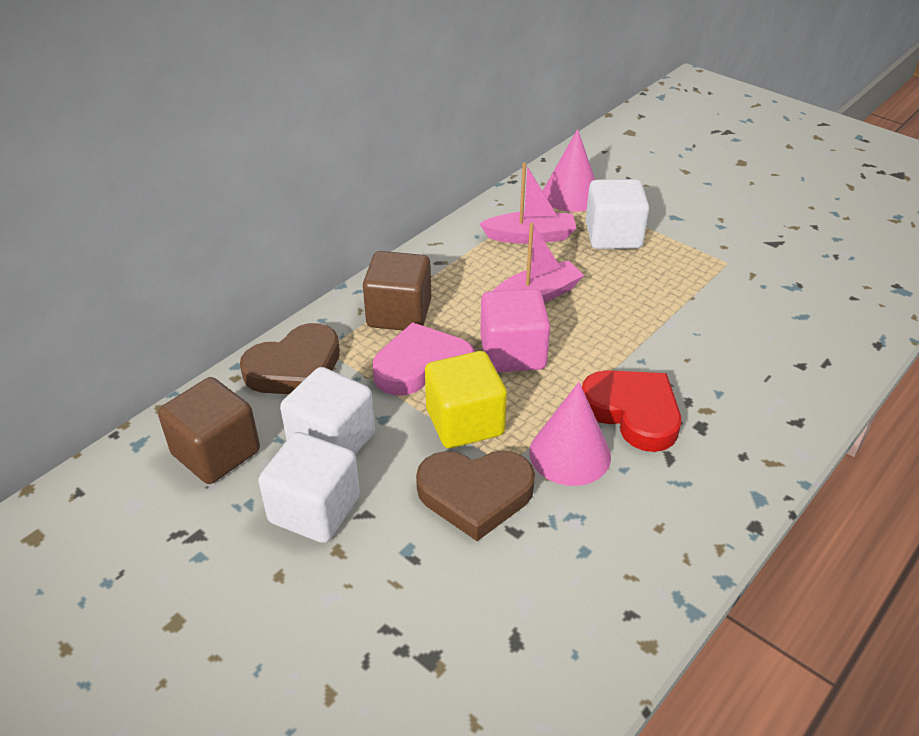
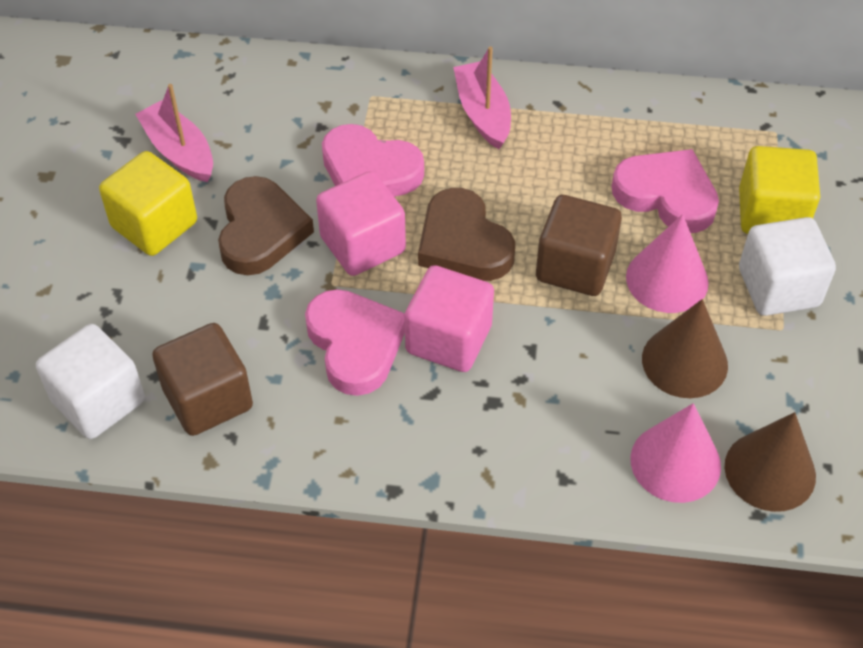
brown cone: 0 -> 2
pink cube: 1 -> 2
pink heart: 1 -> 3
red heart: 1 -> 0
white cube: 3 -> 2
yellow cube: 1 -> 2

